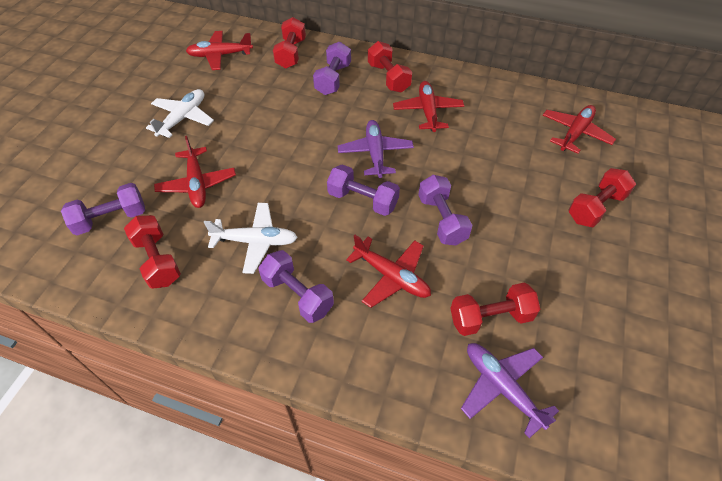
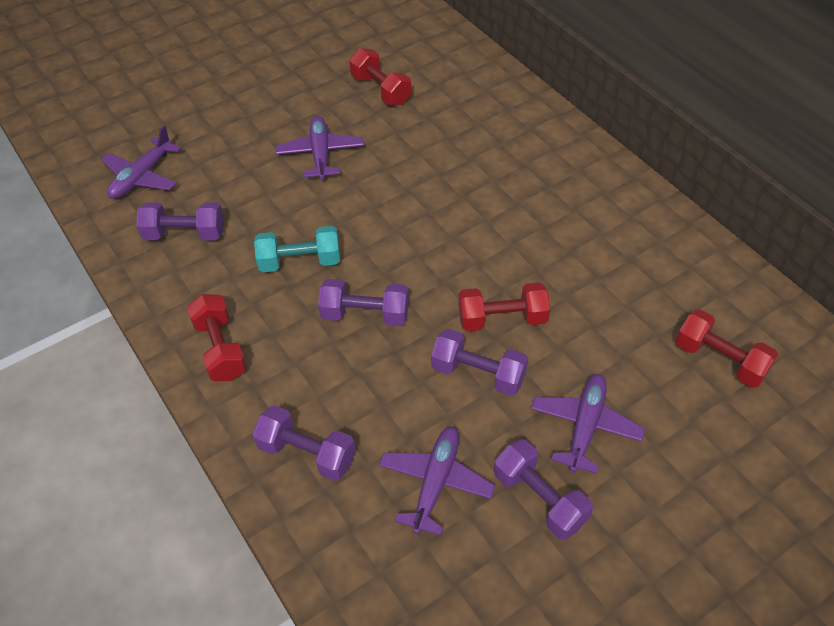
purple plane: 2 -> 4
red dumbbell: 5 -> 4
red plane: 5 -> 0
turquoise dumbbell: 0 -> 1
white plane: 2 -> 0

